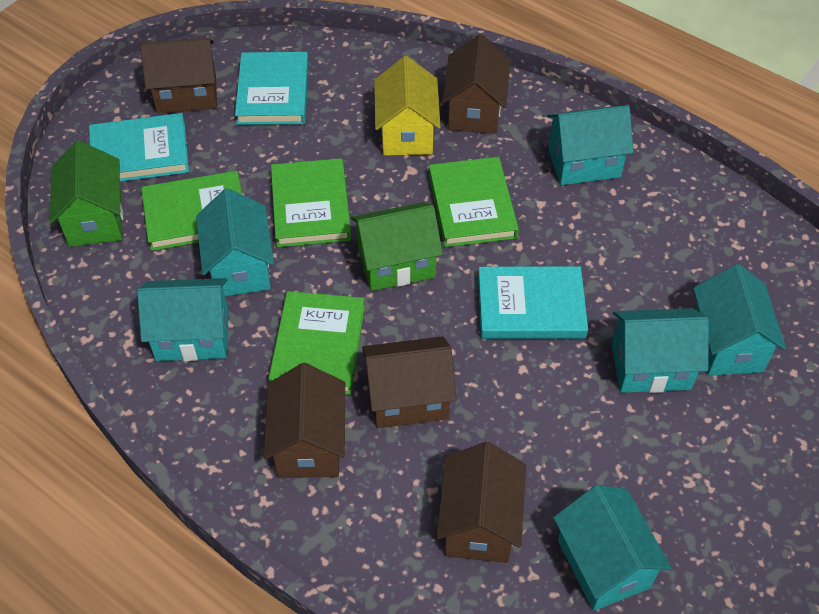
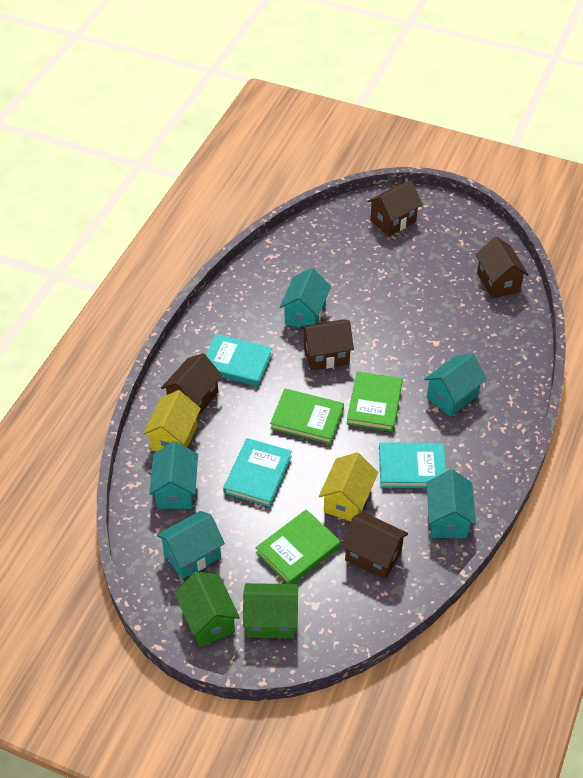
green book: 4 -> 3
turquoise house: 6 -> 5
yellow house: 1 -> 2

